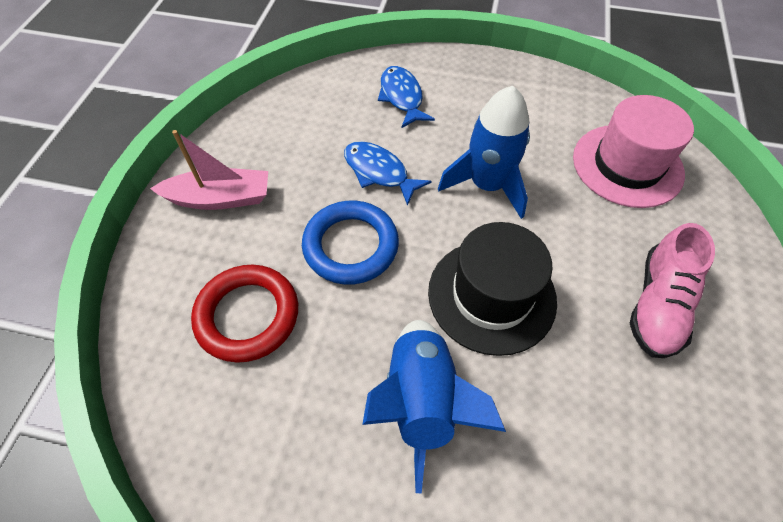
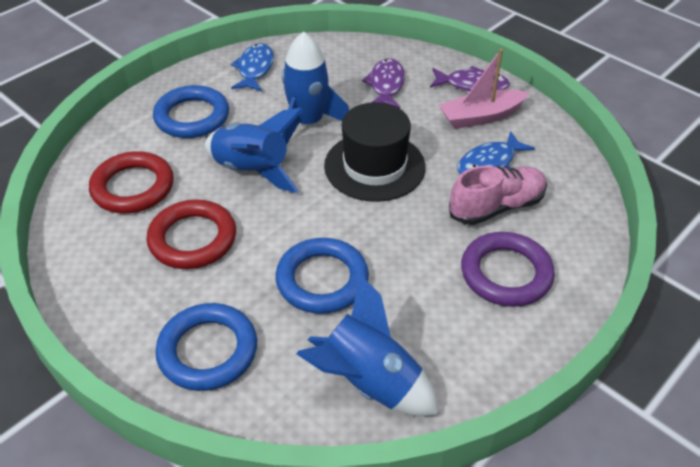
blue ring: 1 -> 3
blue rocket: 2 -> 3
pink hat: 1 -> 0
purple fish: 0 -> 2
purple ring: 0 -> 1
red ring: 1 -> 2

